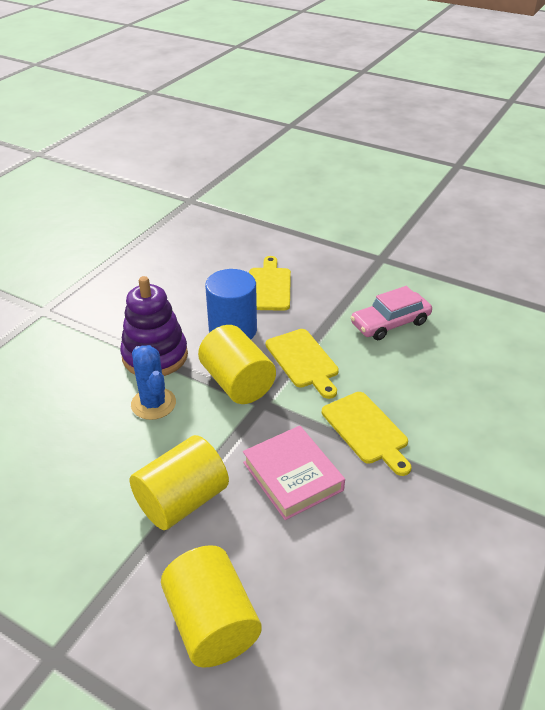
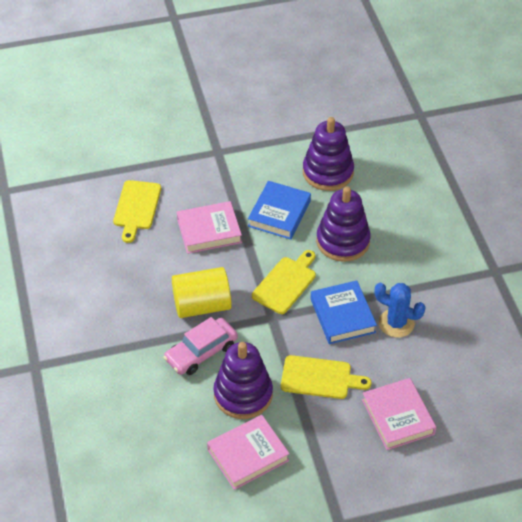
blue book: 0 -> 2
blue cylinder: 1 -> 0
pink book: 1 -> 3
purple stacking toy: 1 -> 3
yellow cylinder: 3 -> 1

